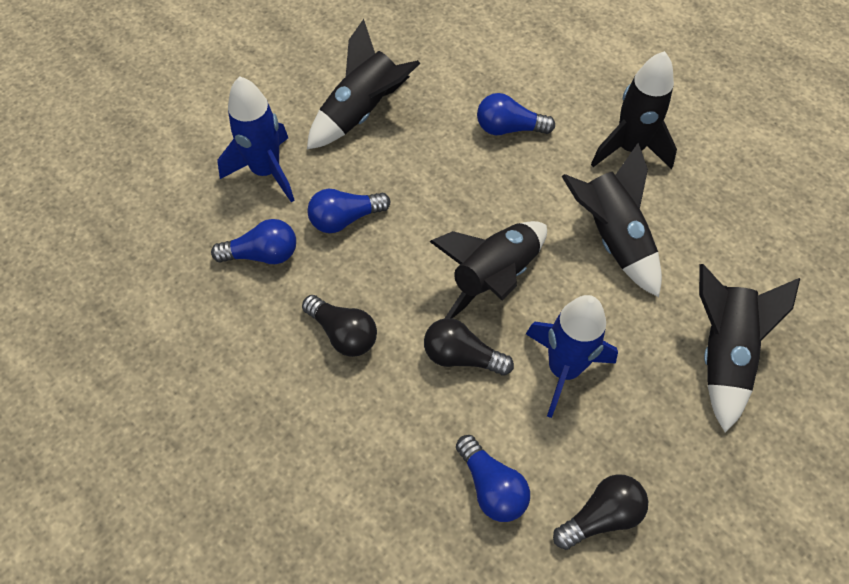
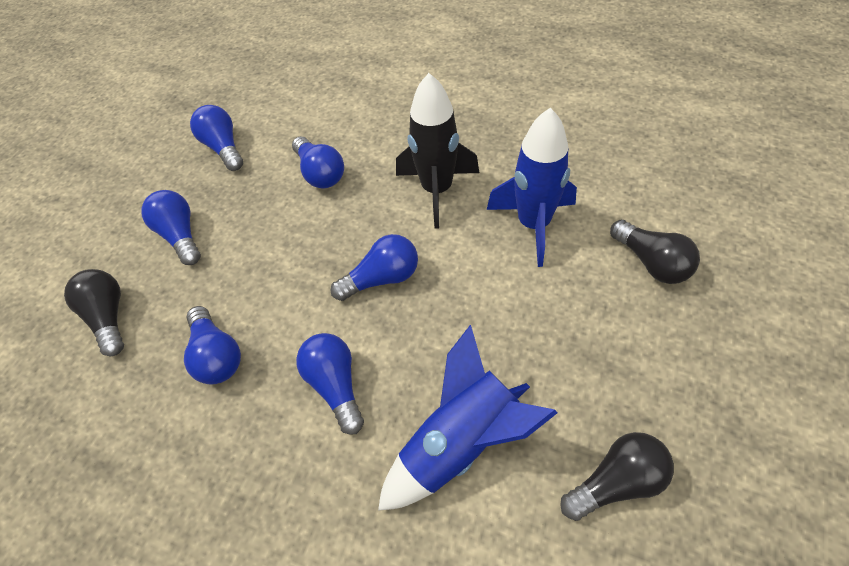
black rocket: 5 -> 1
blue light bulb: 4 -> 6

